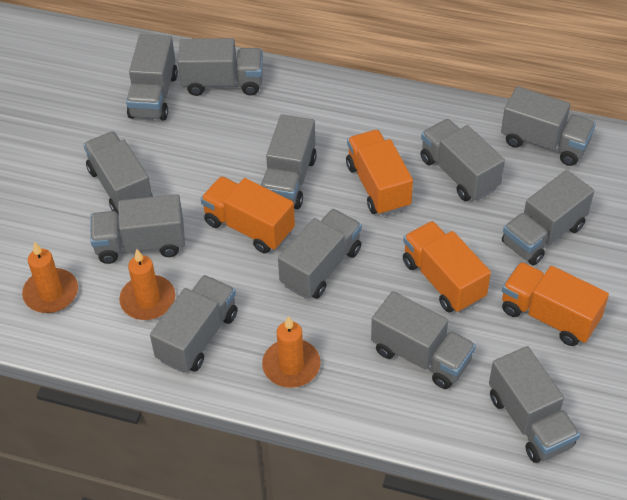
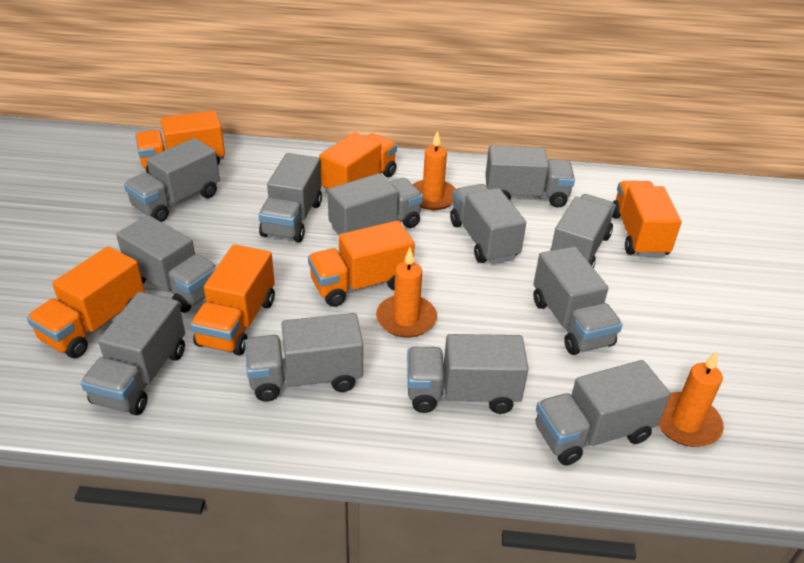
orange truck: 4 -> 6

